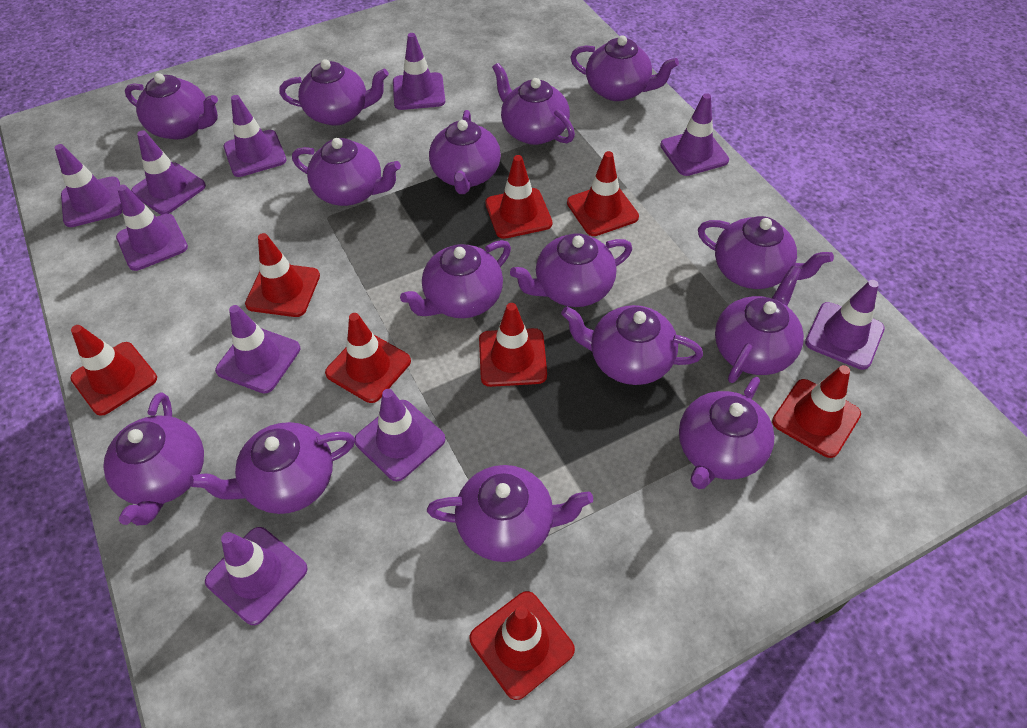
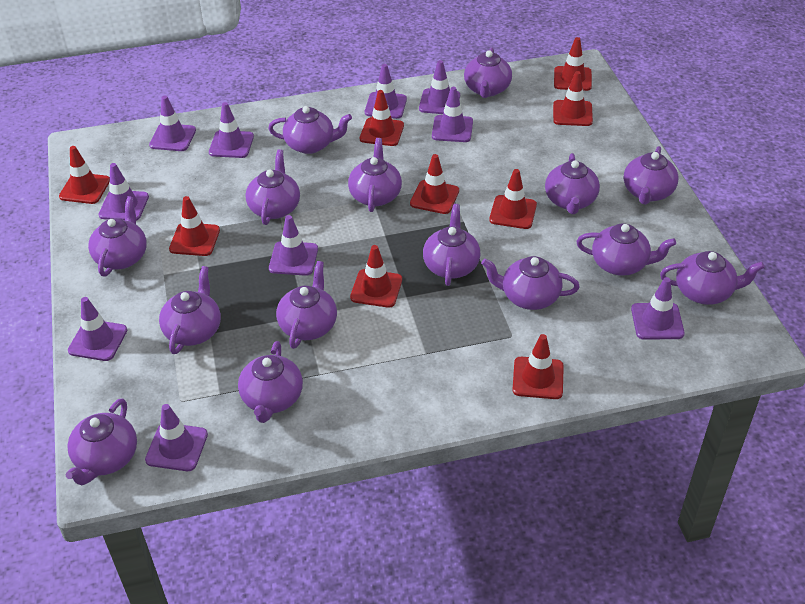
red traffic cone: 8 -> 9

